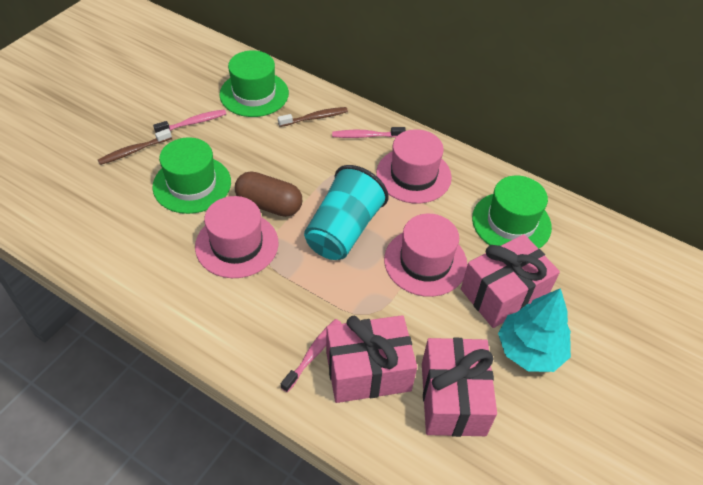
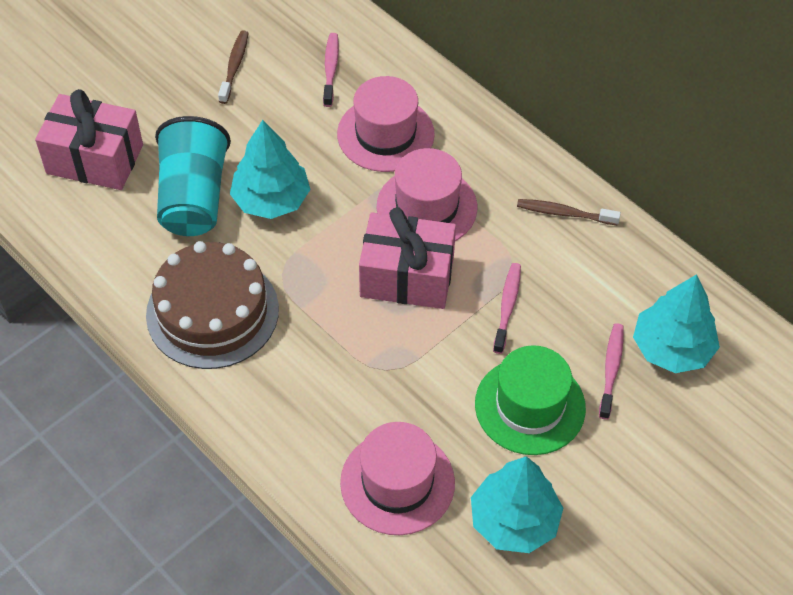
brown cake: 0 -> 1
brown capsule: 1 -> 0
green hat: 3 -> 1
pink gift: 3 -> 2
turquoise tree: 1 -> 3

